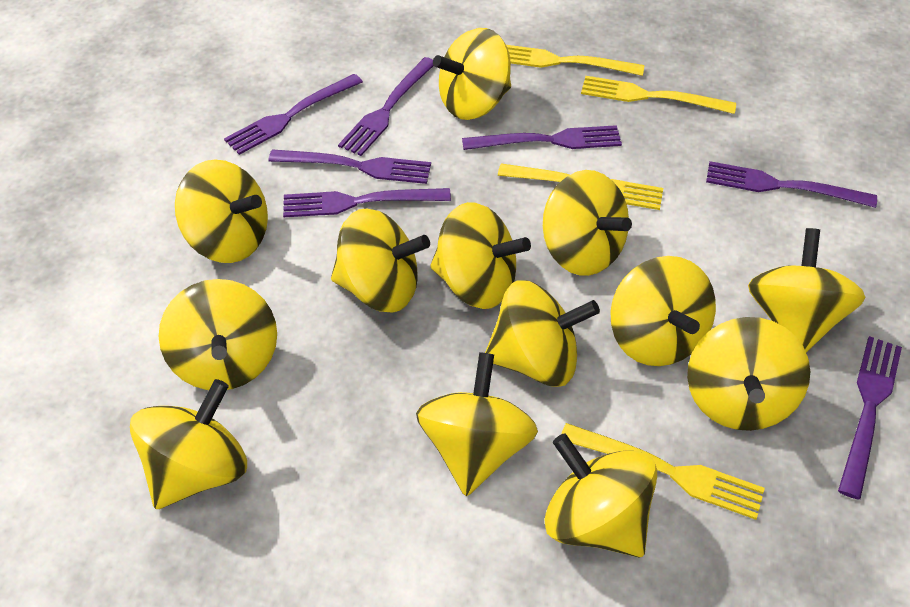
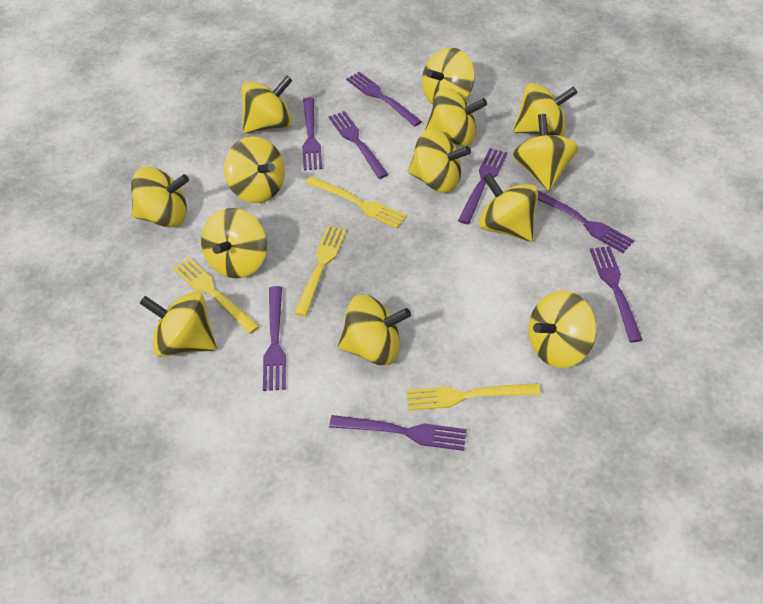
purple fork: 7 -> 8

